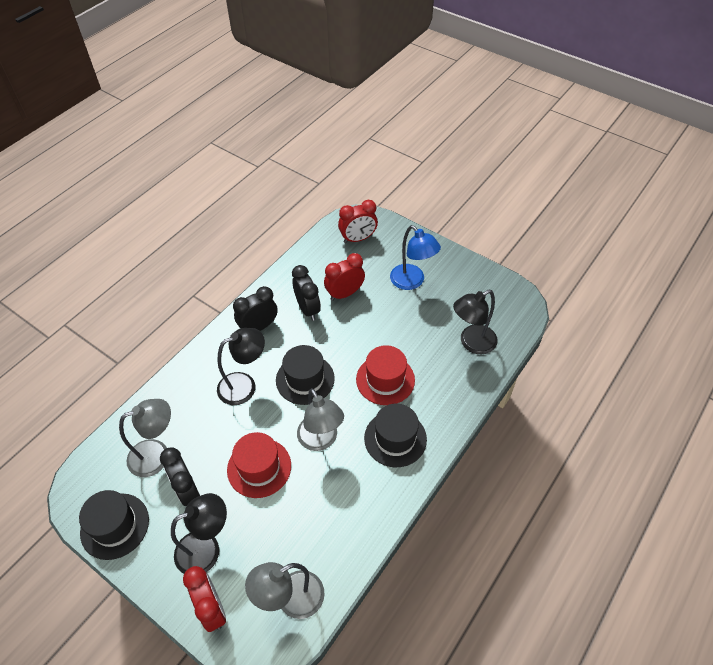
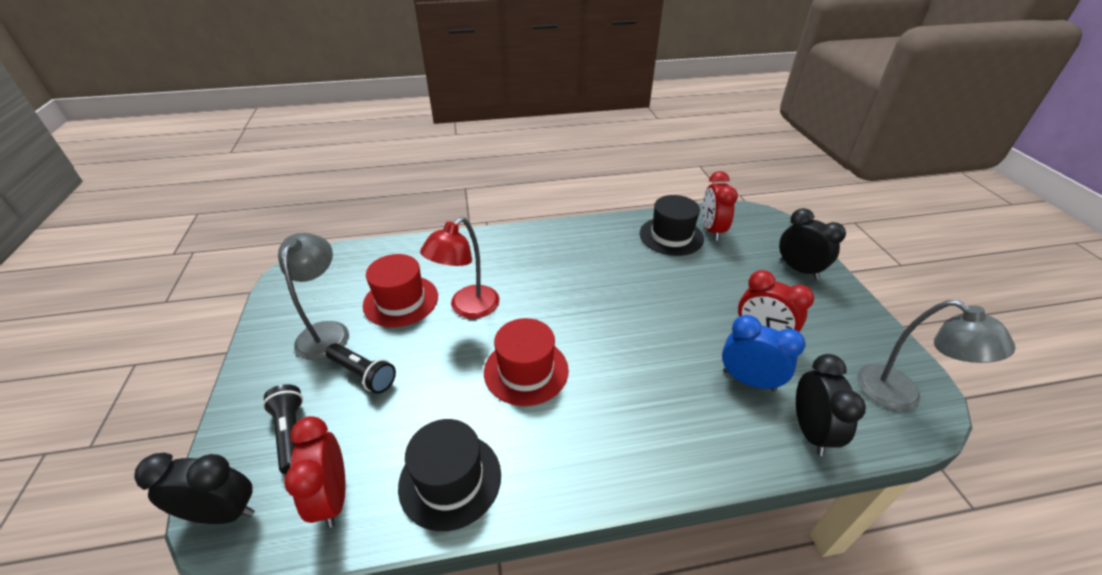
black flashlight: 0 -> 2
black hat: 3 -> 2
black lamp: 3 -> 0
blue clock: 0 -> 1
blue lamp: 1 -> 0
grey lamp: 3 -> 2
red lamp: 0 -> 1

